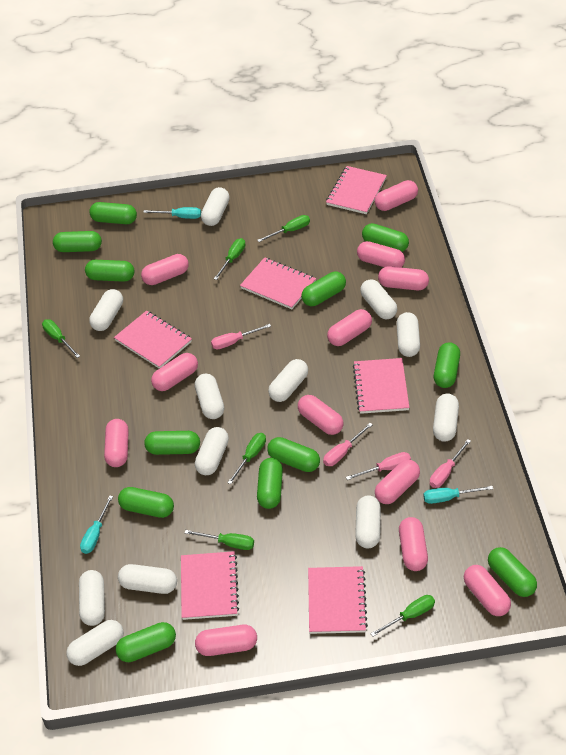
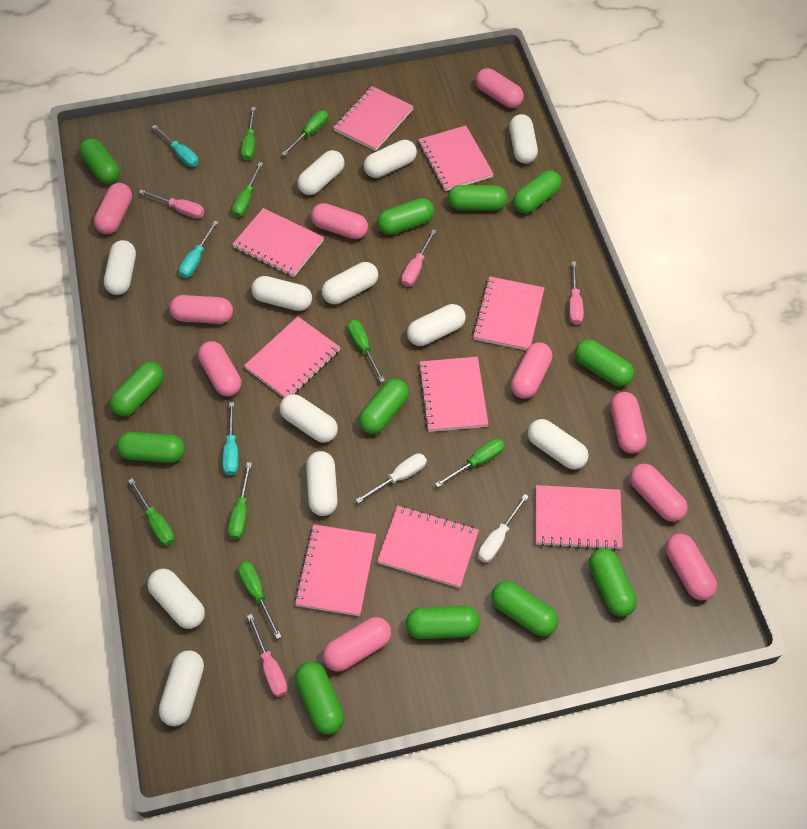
green screwdriver: 6 -> 8
pink capsule: 12 -> 10
pink notebook: 6 -> 9
white screwdriver: 0 -> 2

